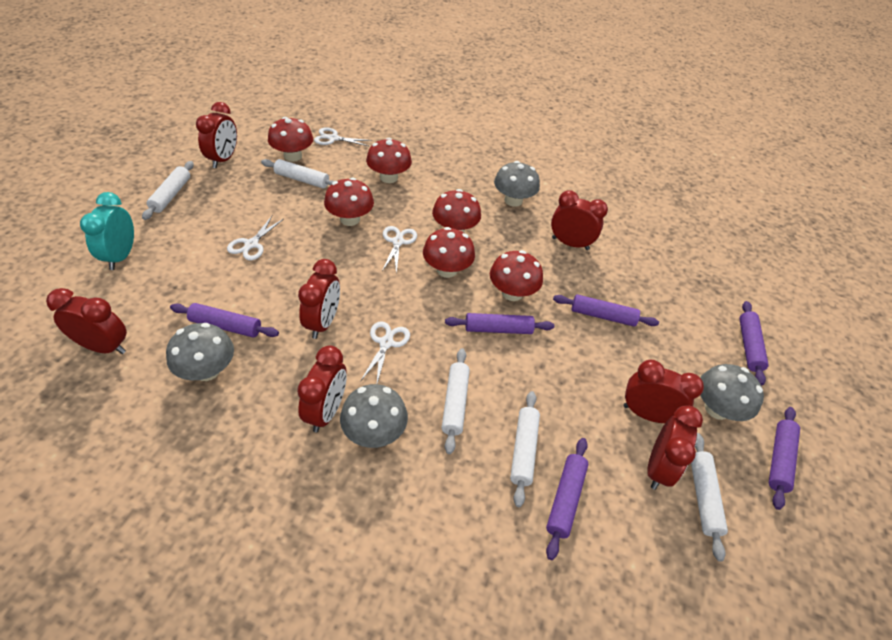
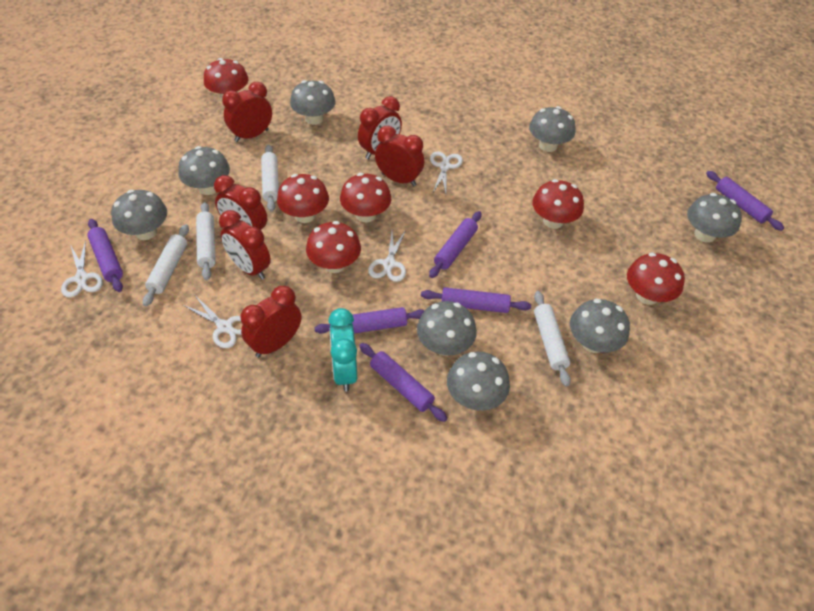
grey mushroom: 4 -> 8
red clock: 7 -> 6
white rolling pin: 5 -> 4

